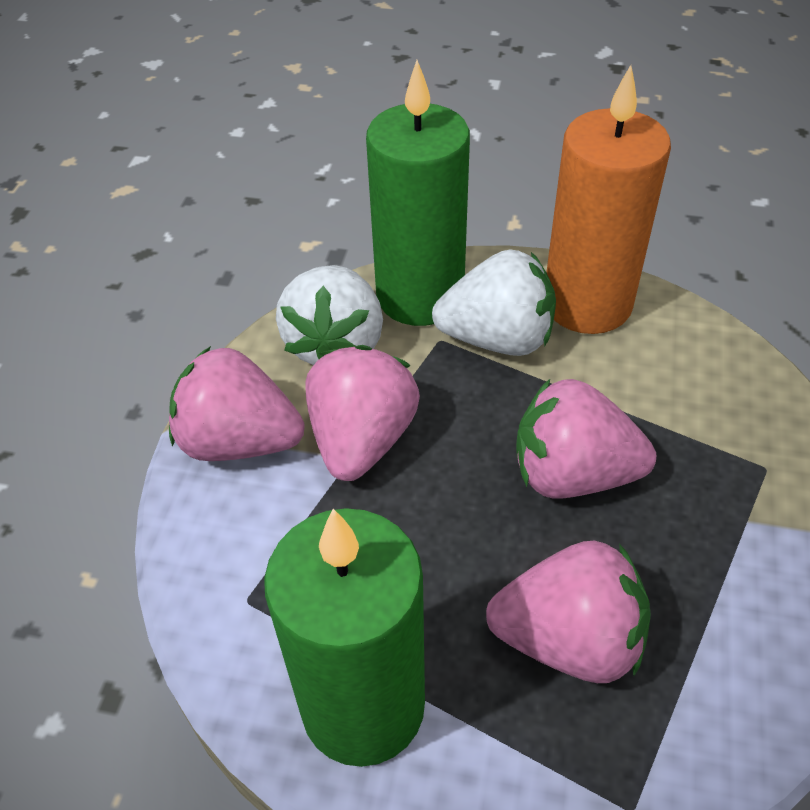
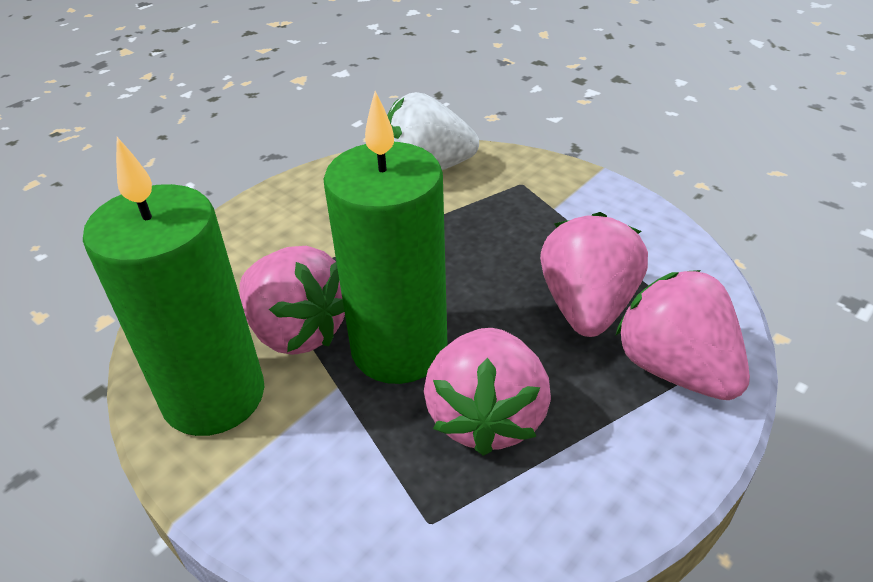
orange candle: 1 -> 0
white strawberry: 2 -> 1

